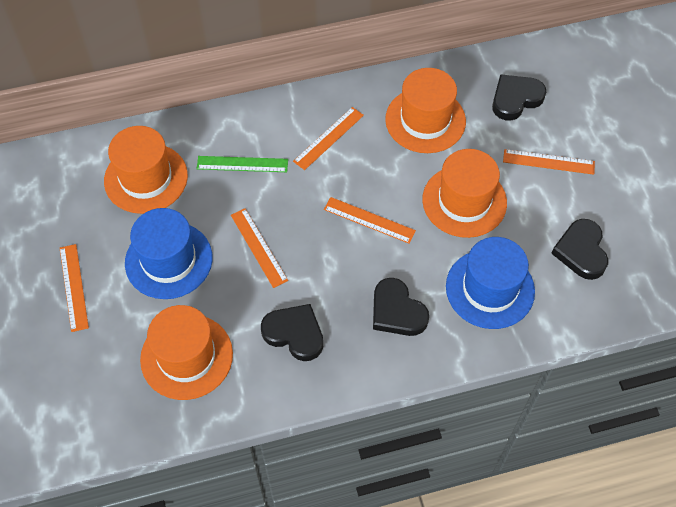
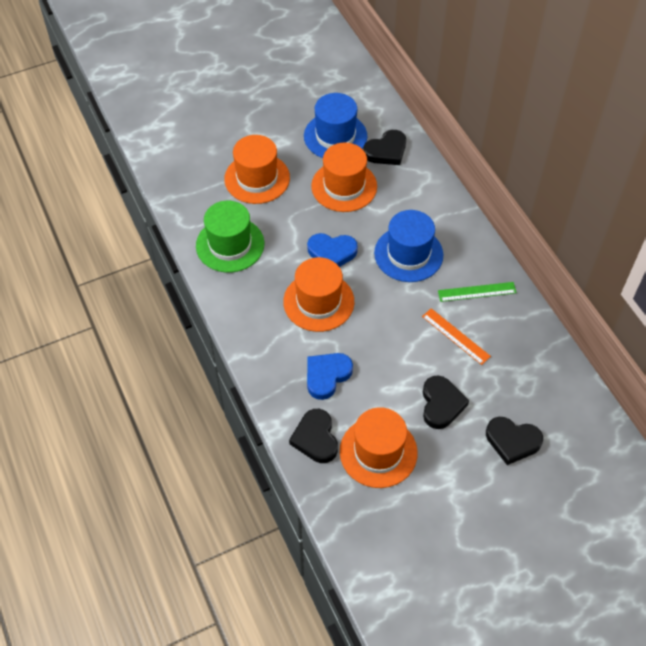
blue heart: 0 -> 2
green hat: 0 -> 1
orange ruler: 5 -> 1

